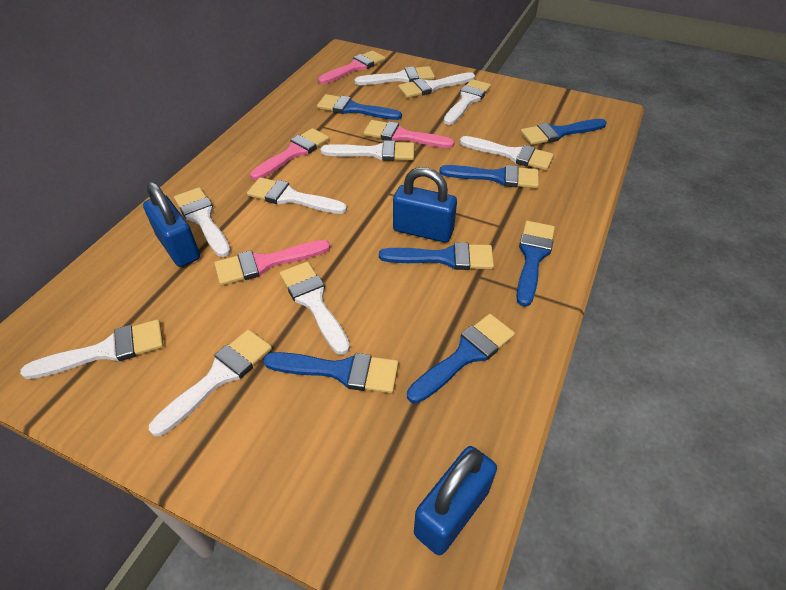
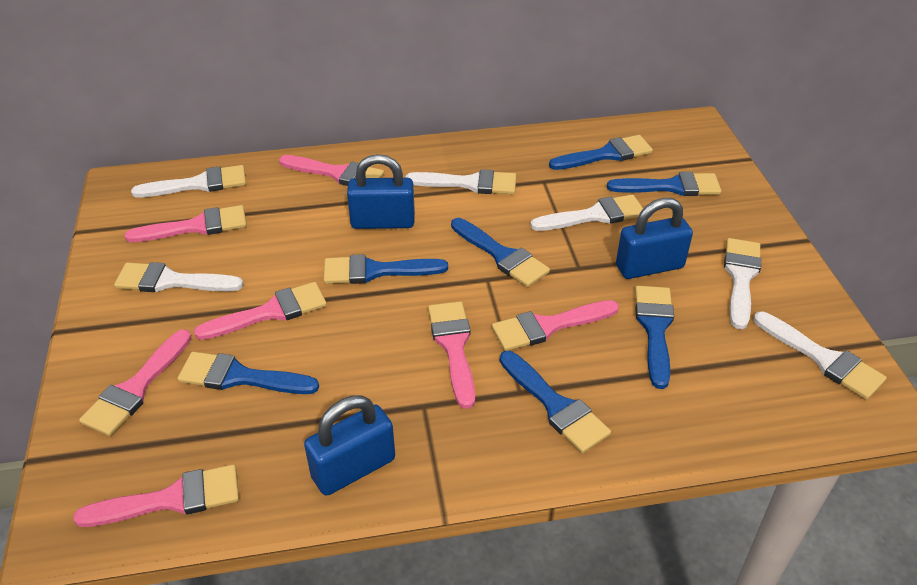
pink brush: 4 -> 7
white brush: 10 -> 6

